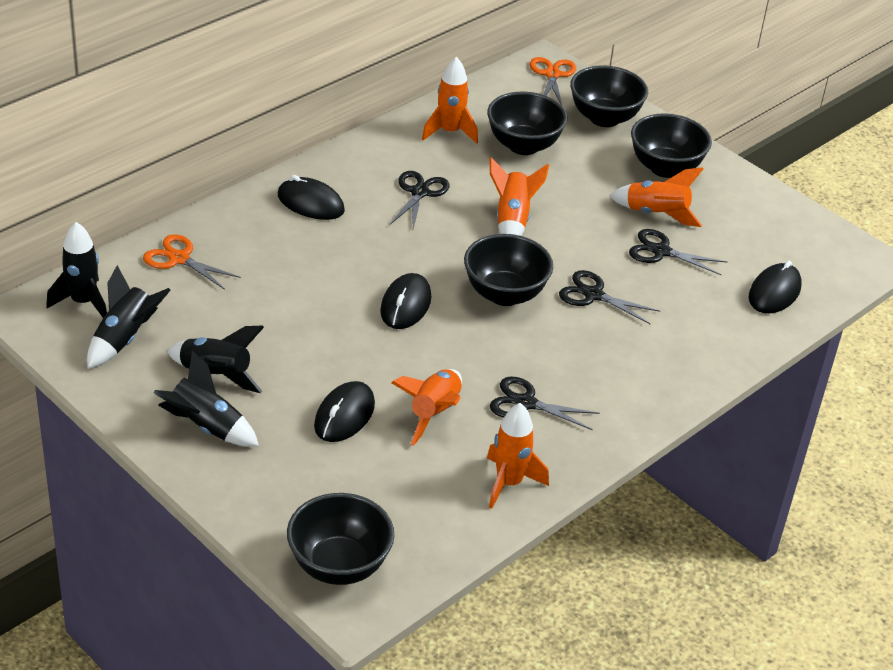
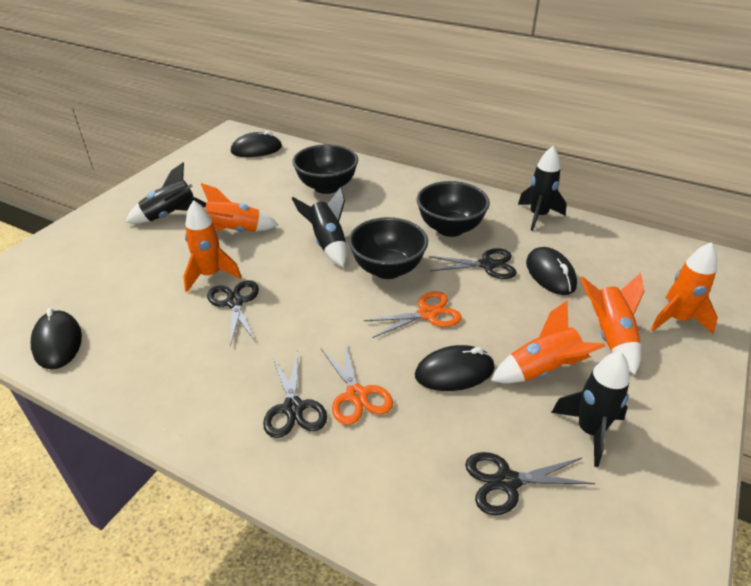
black bowl: 5 -> 3

